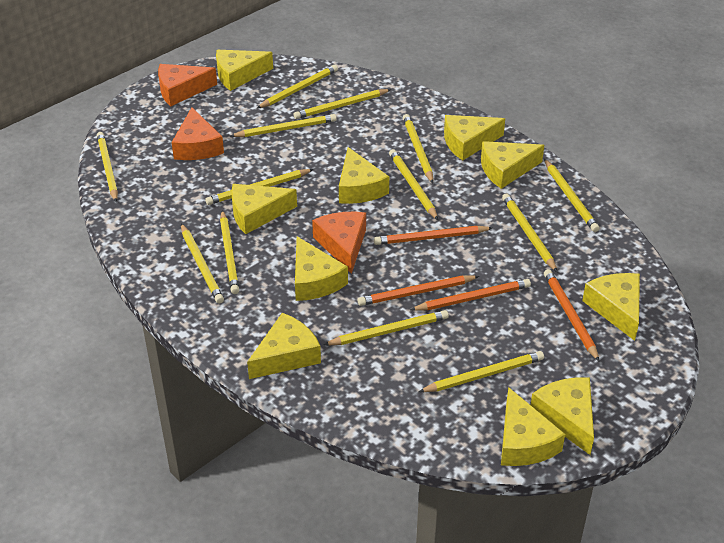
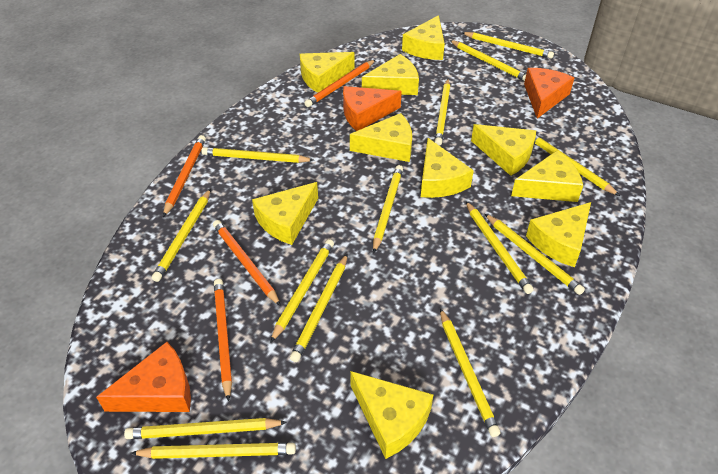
yellow pencil: 13 -> 14

